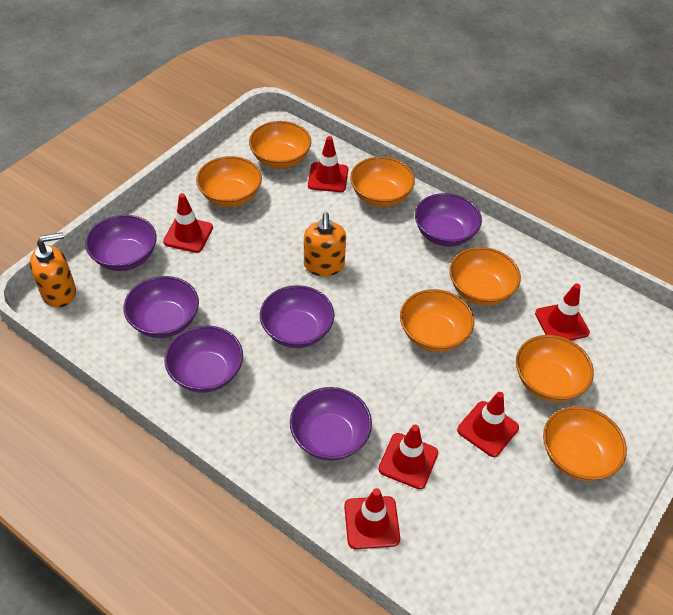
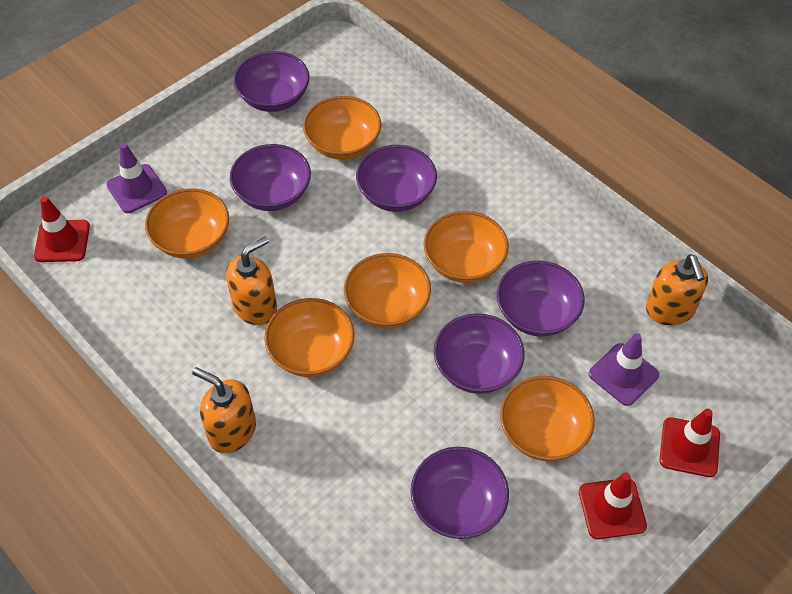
orange bowl: 7 -> 6
orange soap dispenser: 2 -> 3
purple traffic cone: 0 -> 2
red traffic cone: 6 -> 3

